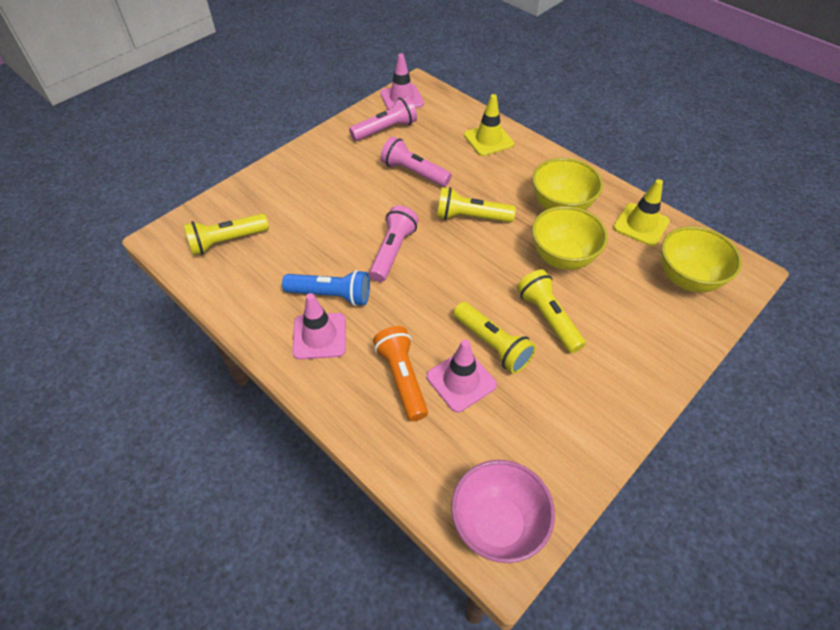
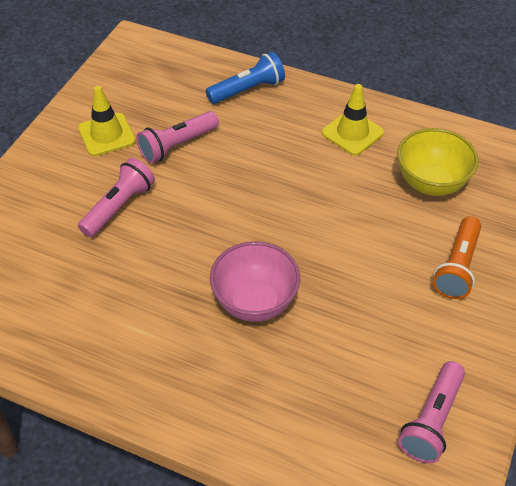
pink traffic cone: 3 -> 0
yellow bowl: 3 -> 1
yellow flashlight: 4 -> 0

